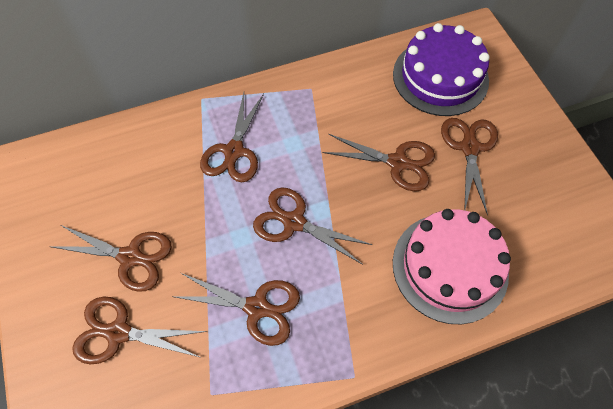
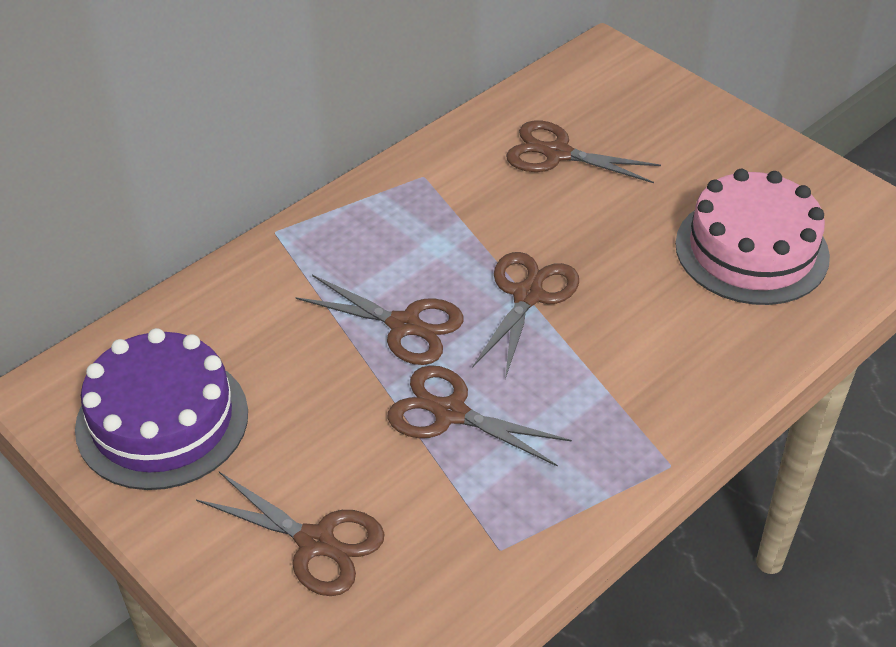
brown scissors: 7 -> 5

